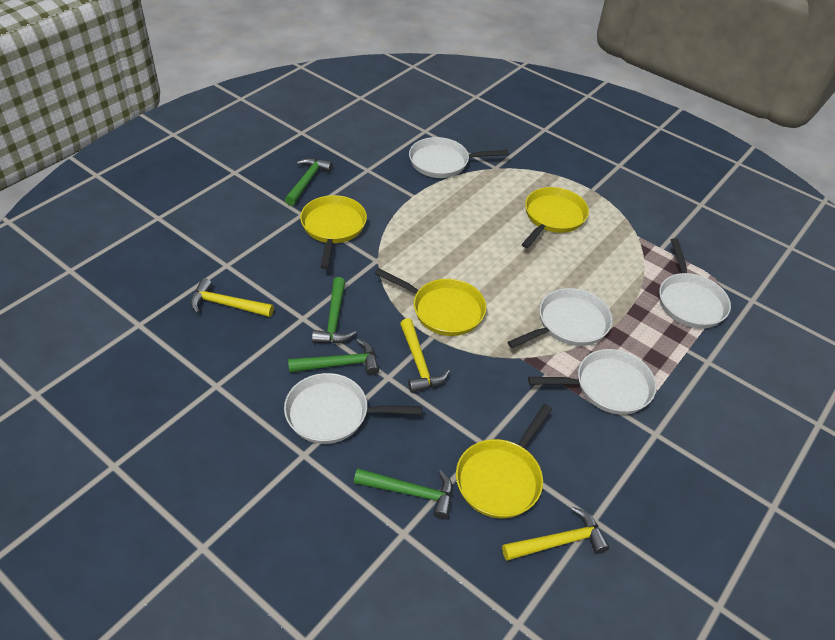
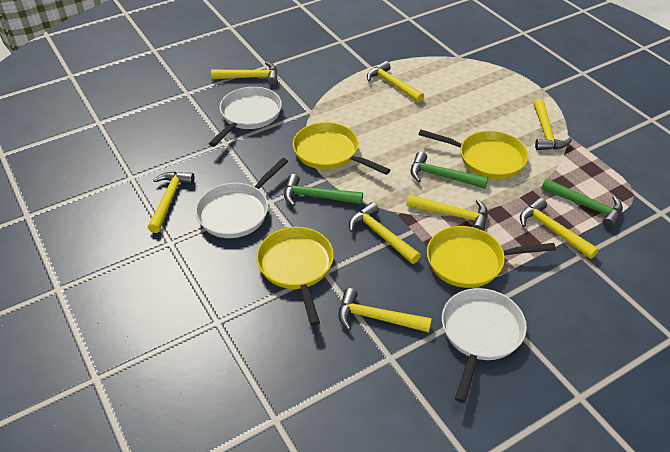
green hammer: 4 -> 3
white pan: 5 -> 3
yellow hammer: 3 -> 8

